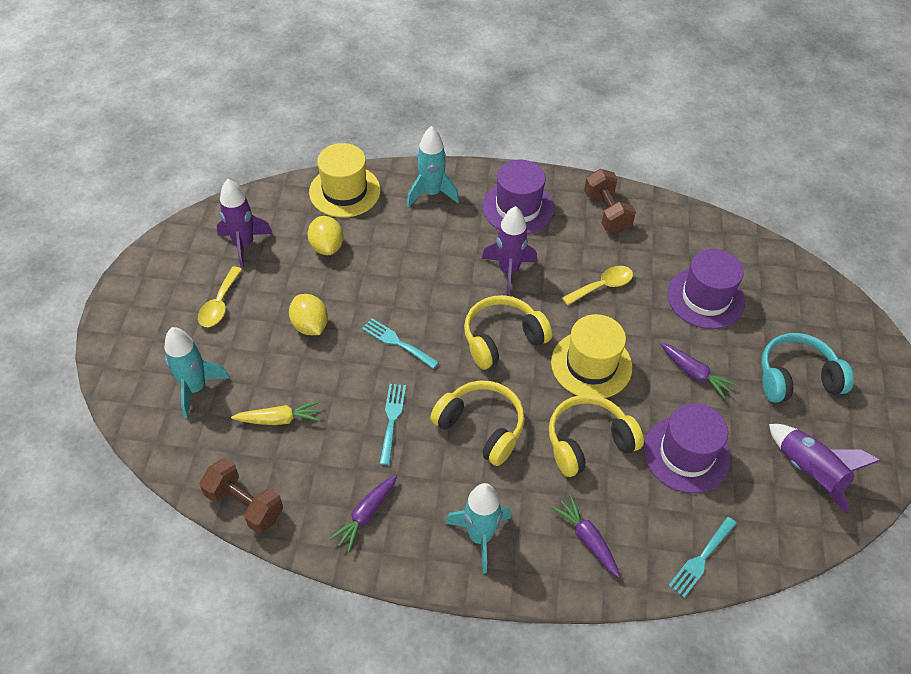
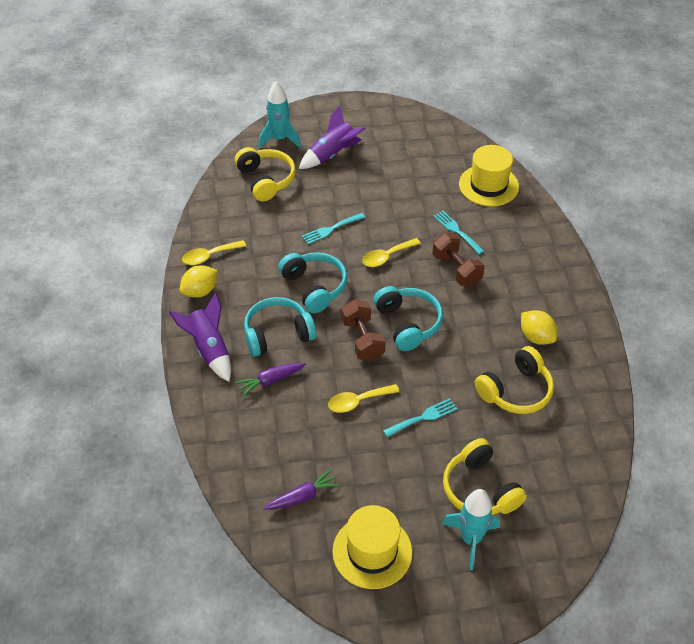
purple carrot: 3 -> 2
purple hat: 3 -> 0
purple rocket: 3 -> 2
turquoise headphones: 1 -> 3
turquoise rocket: 3 -> 2
yellow carrot: 1 -> 0
yellow spoon: 2 -> 3

